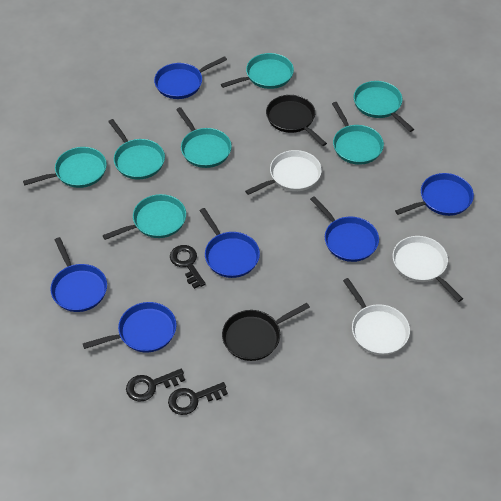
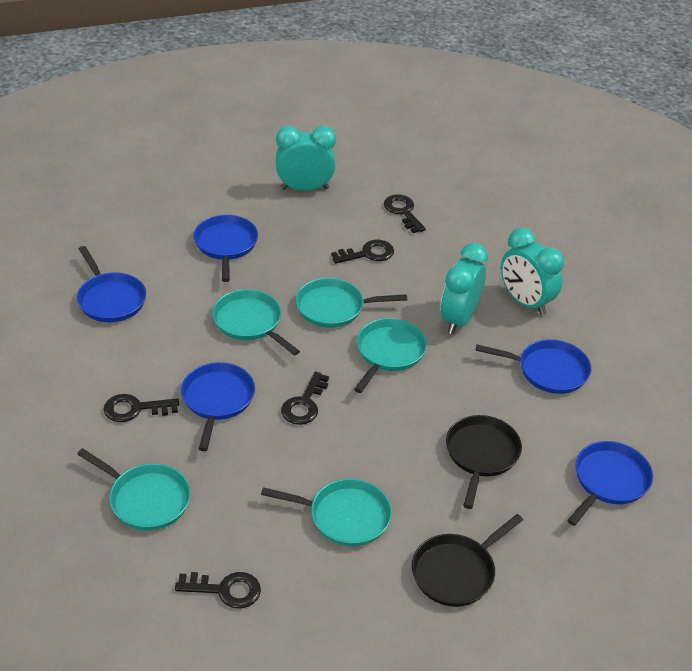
black key: 3 -> 5
blue pan: 6 -> 5
turquoise clock: 0 -> 3
turquoise pan: 7 -> 5
white pan: 3 -> 0

